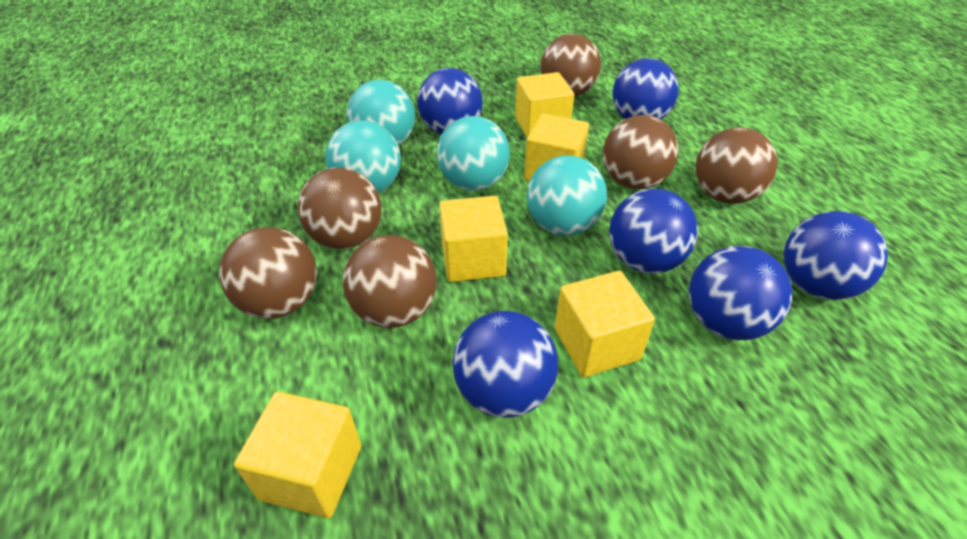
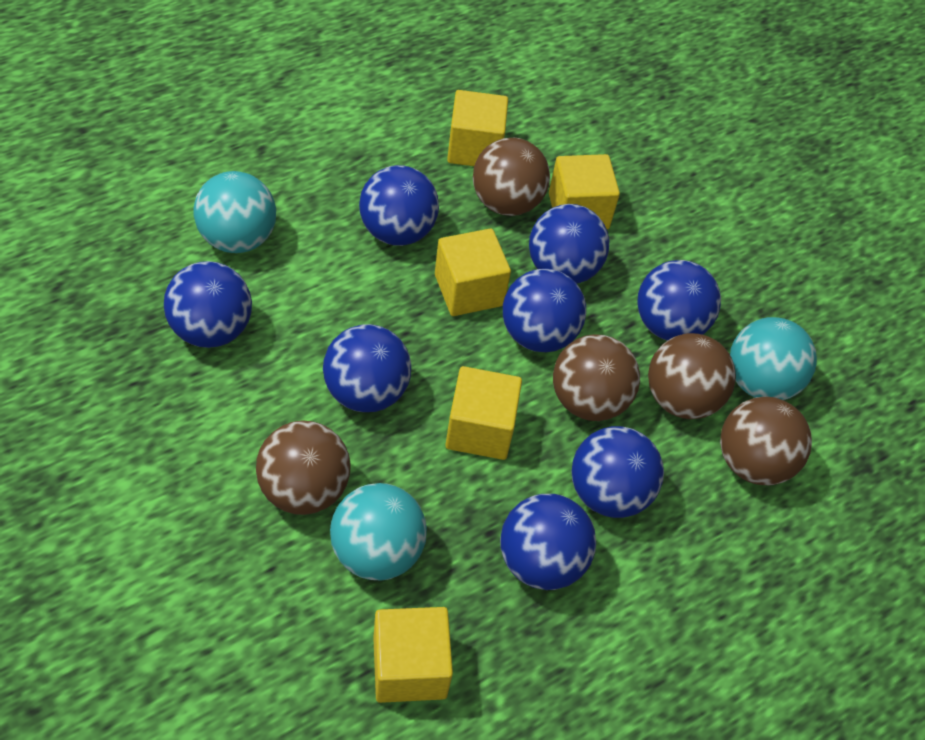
blue ball: 6 -> 8
brown ball: 6 -> 5
turquoise ball: 4 -> 3

